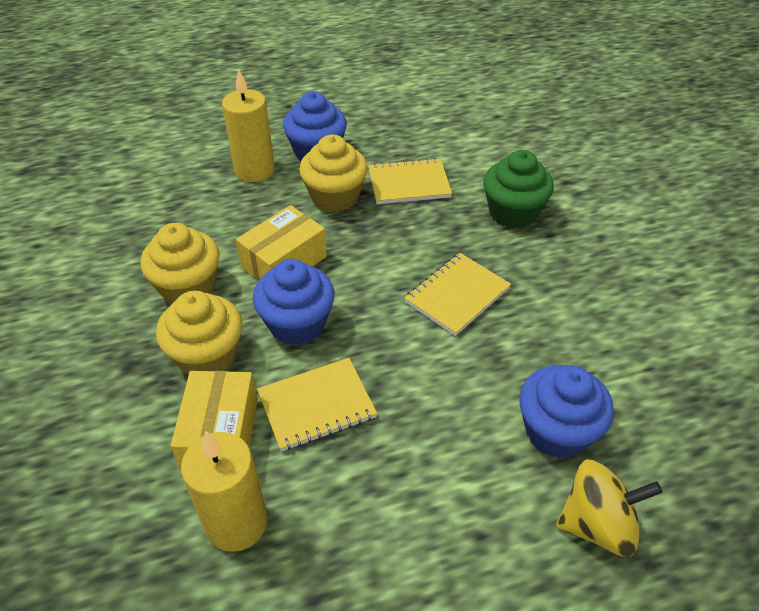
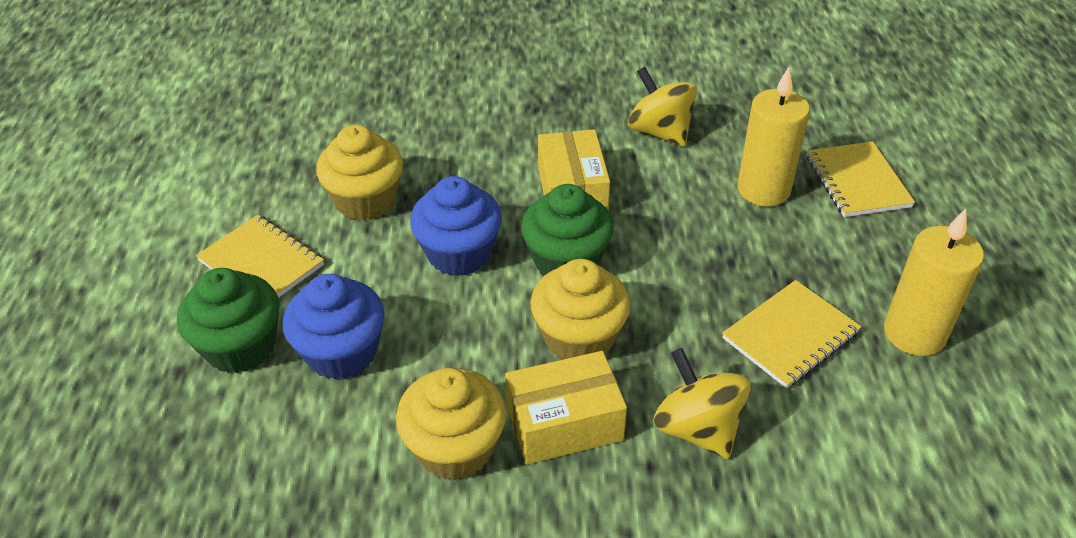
blue cupcake: 3 -> 2
green cupcake: 1 -> 2
yellow spinning top: 1 -> 2

